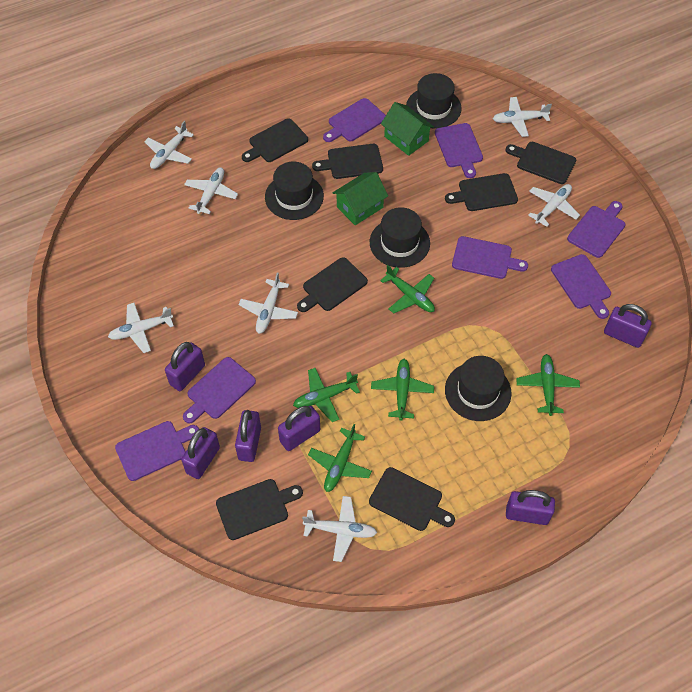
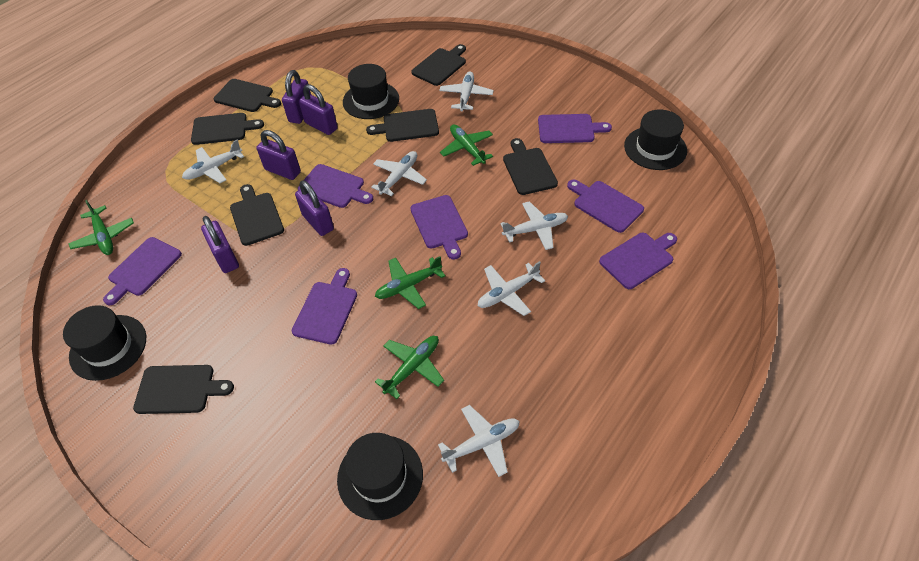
green house: 2 -> 0
green plane: 5 -> 4
purple padlock: 6 -> 5
white plane: 7 -> 6

